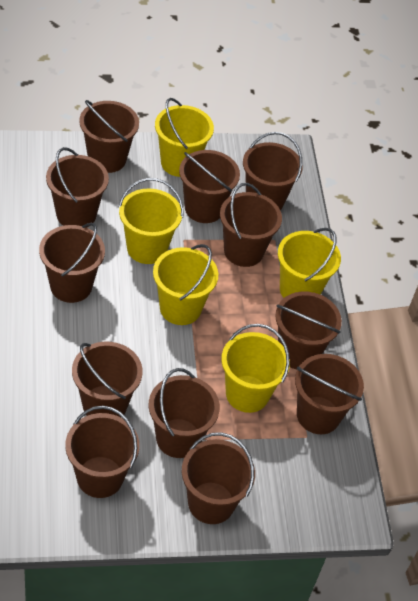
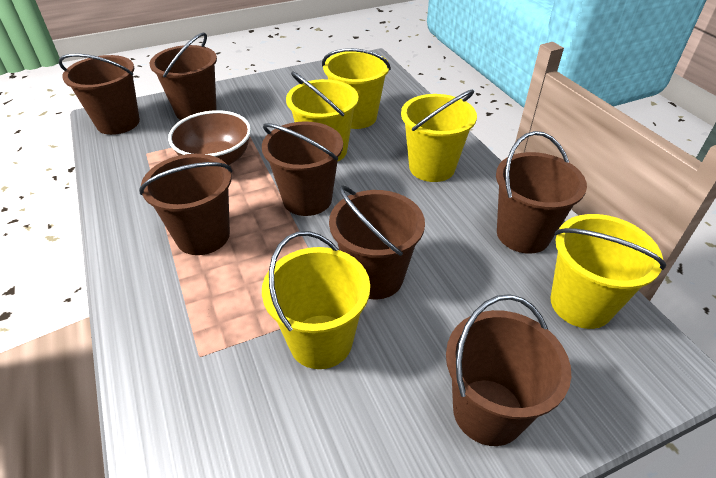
brown bowl: 0 -> 1
brown bucket: 12 -> 7

